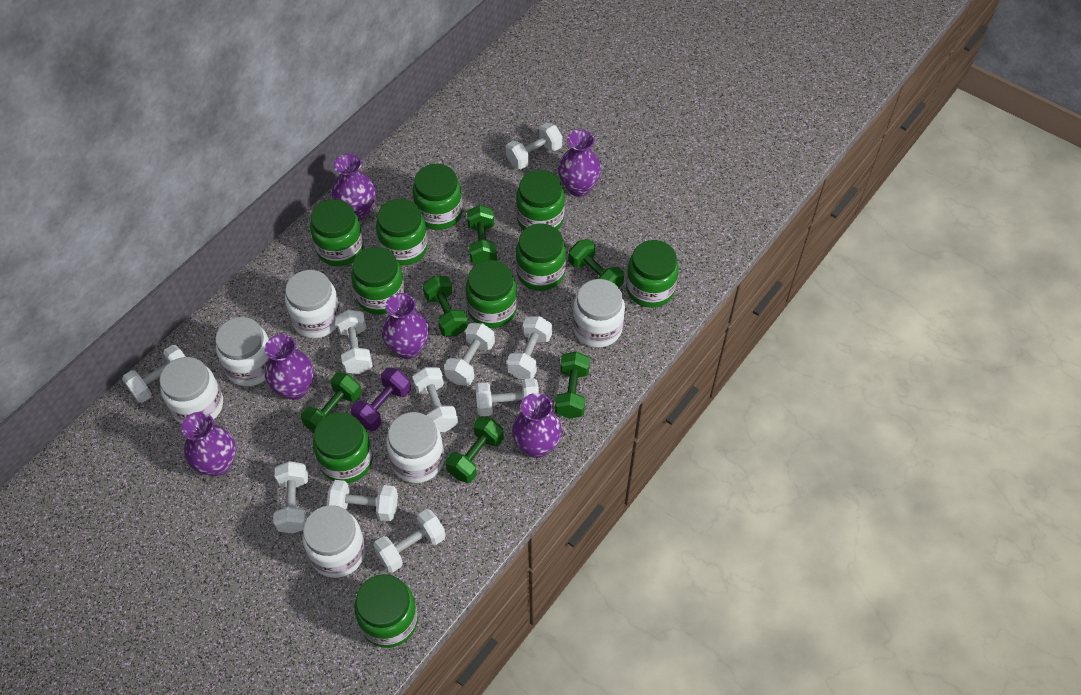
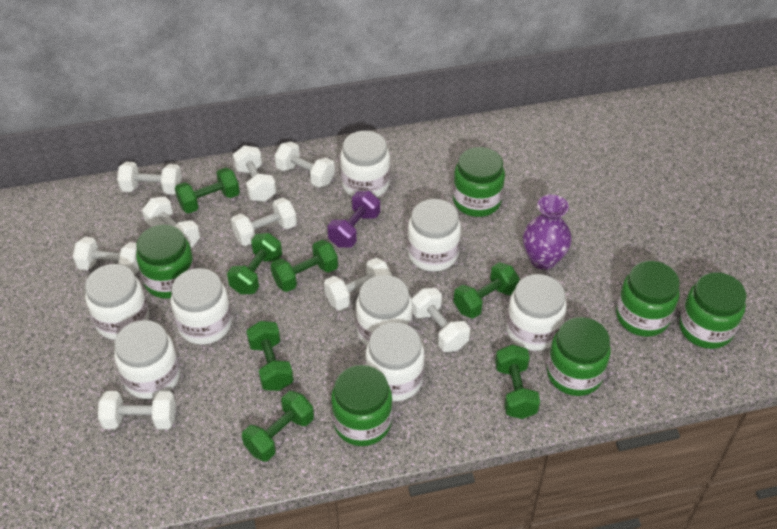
green dumbbell: 6 -> 7
green jar: 10 -> 6
purple vase: 6 -> 1
white dumbbell: 10 -> 9
white jar: 6 -> 8

